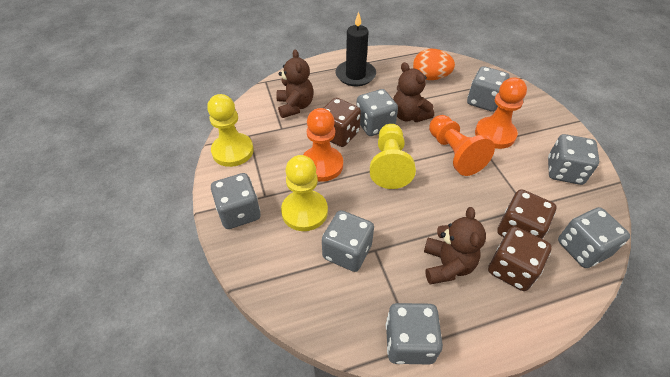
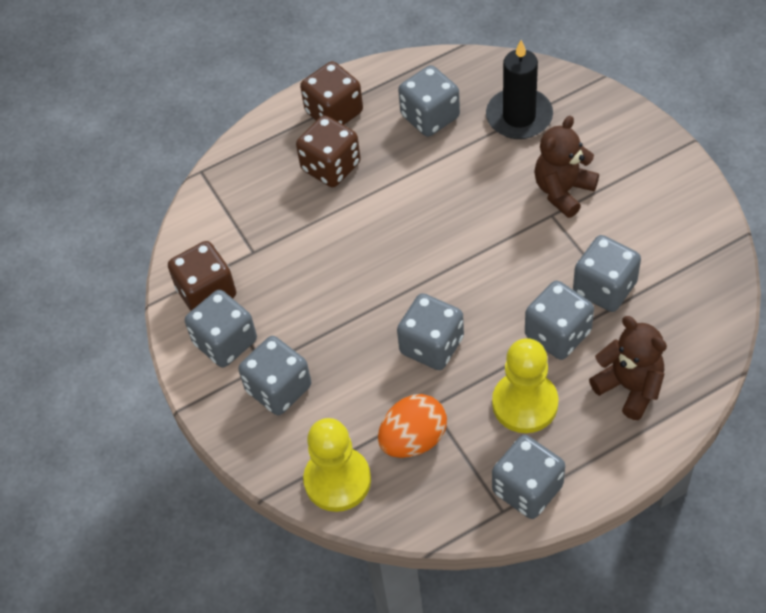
brown teddy bear: 3 -> 2
orange pawn: 3 -> 0
yellow pawn: 3 -> 2

